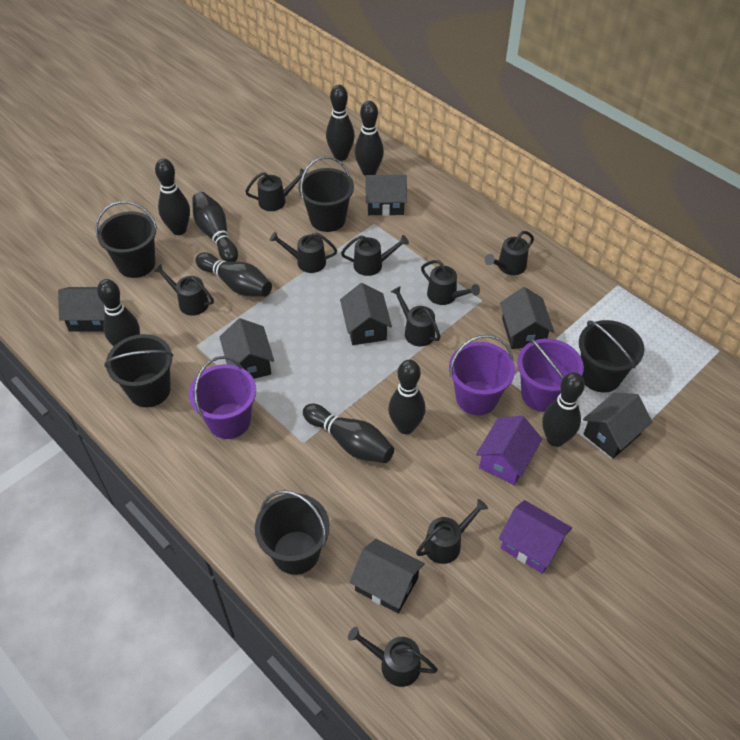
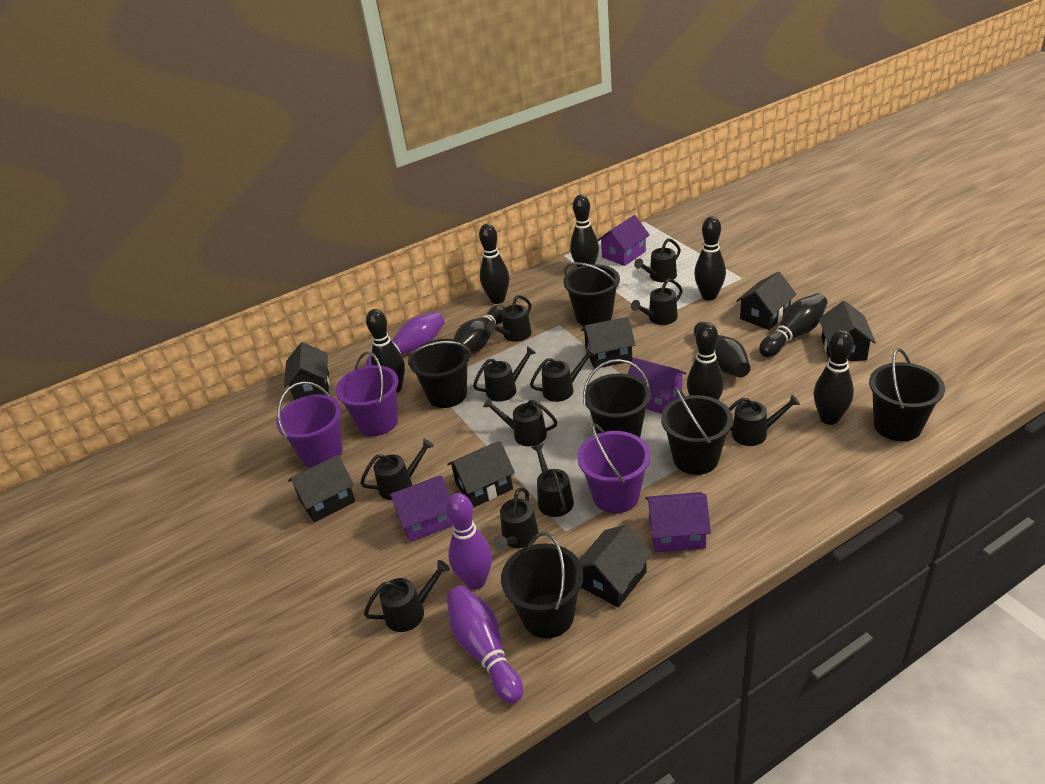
black bucket: 5 -> 6
black watering can: 9 -> 11
purple bowling pin: 0 -> 3
purple house: 2 -> 4

